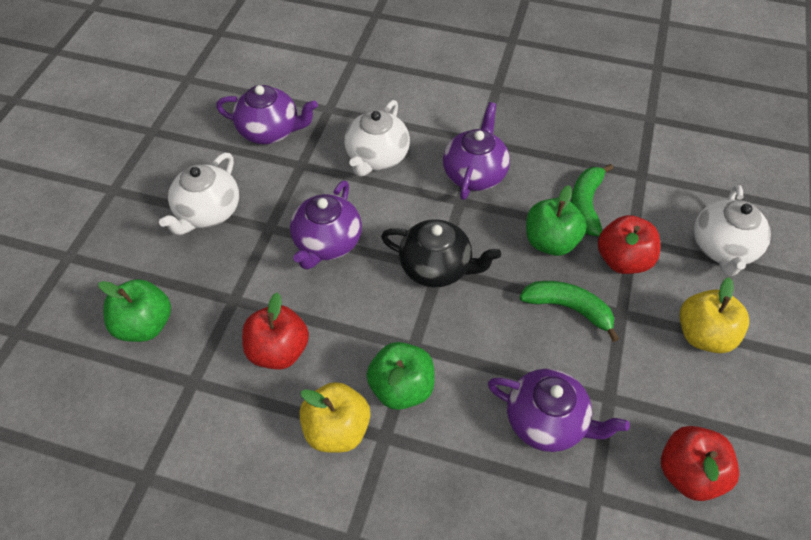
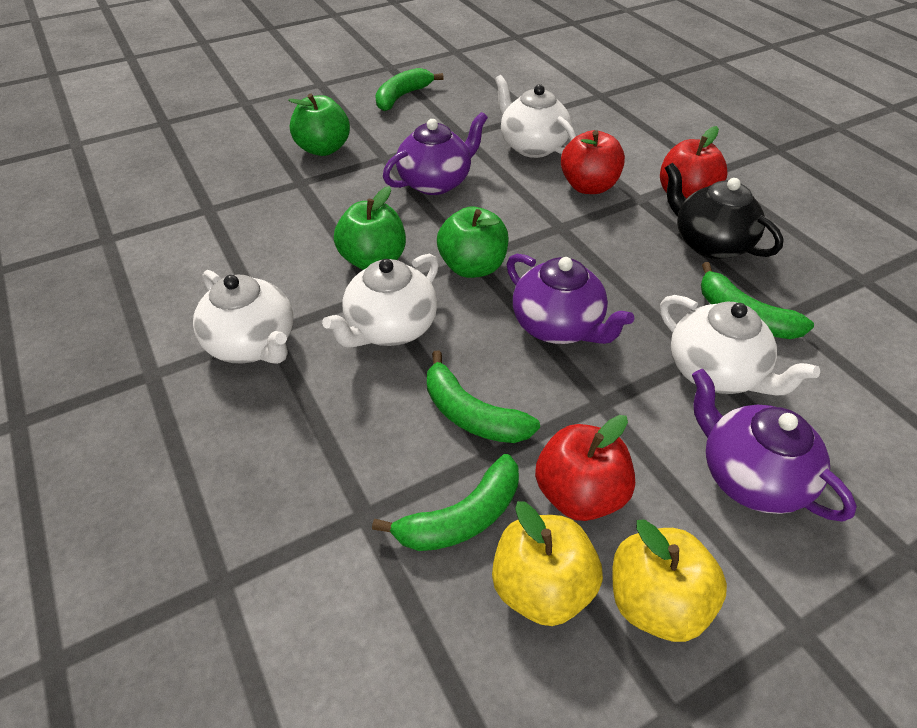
green banana: 2 -> 4
purple teapot: 4 -> 3
white teapot: 3 -> 4

